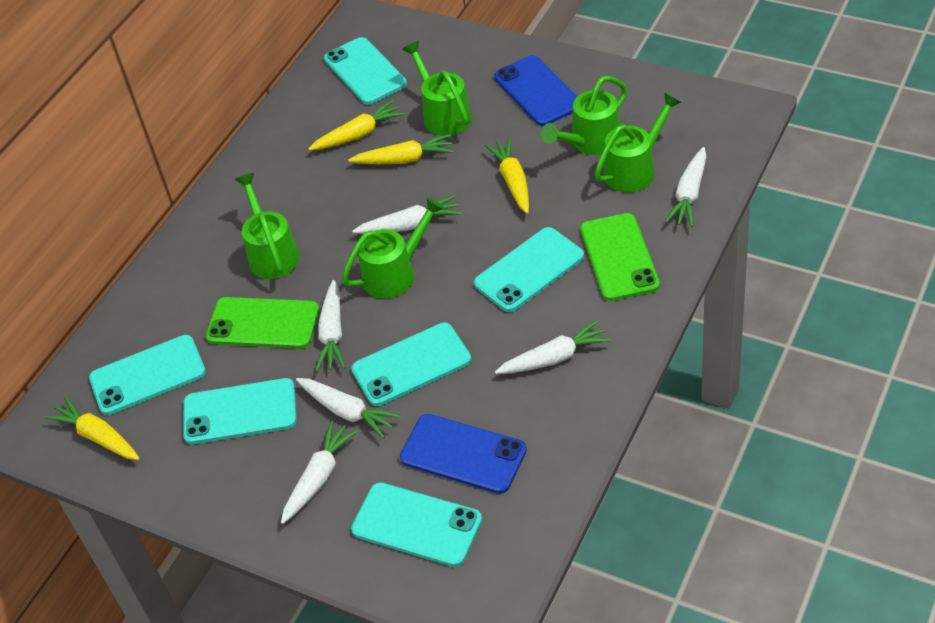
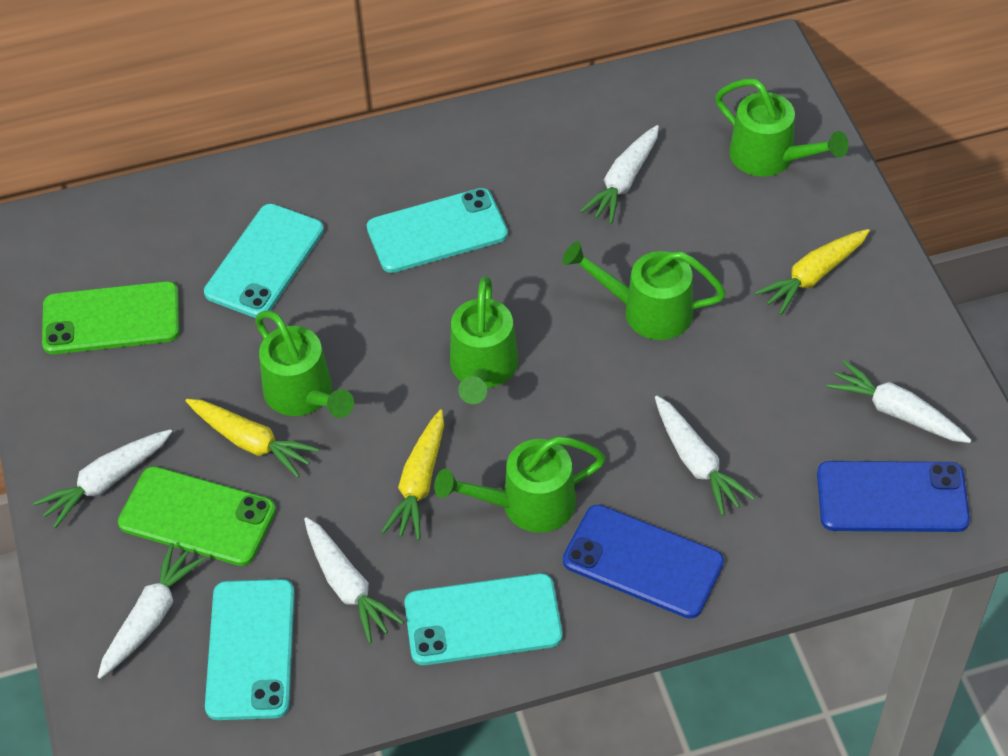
turquoise phone: 6 -> 4
yellow carrot: 4 -> 3

